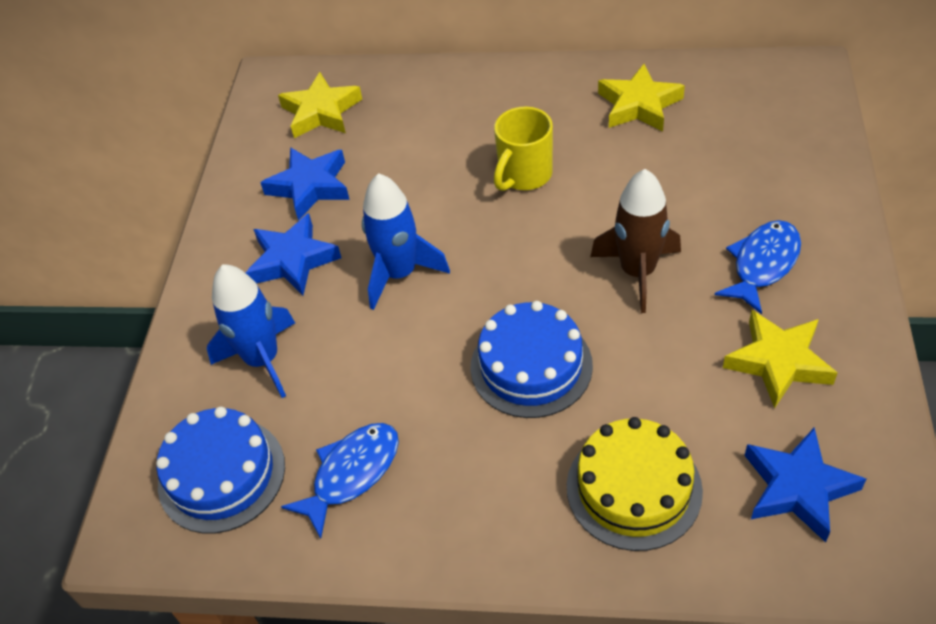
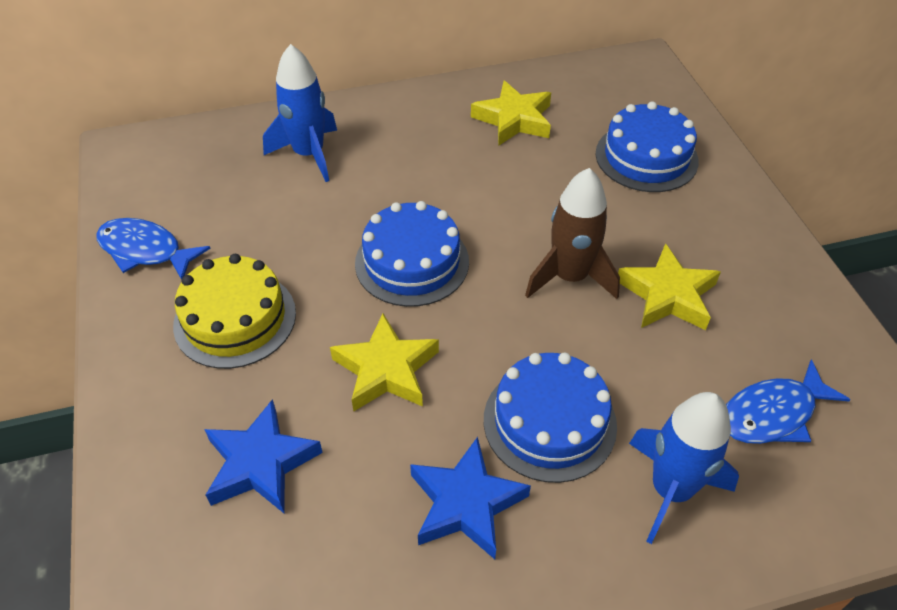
blue cake: 2 -> 3
blue star: 3 -> 2
yellow mug: 1 -> 0

